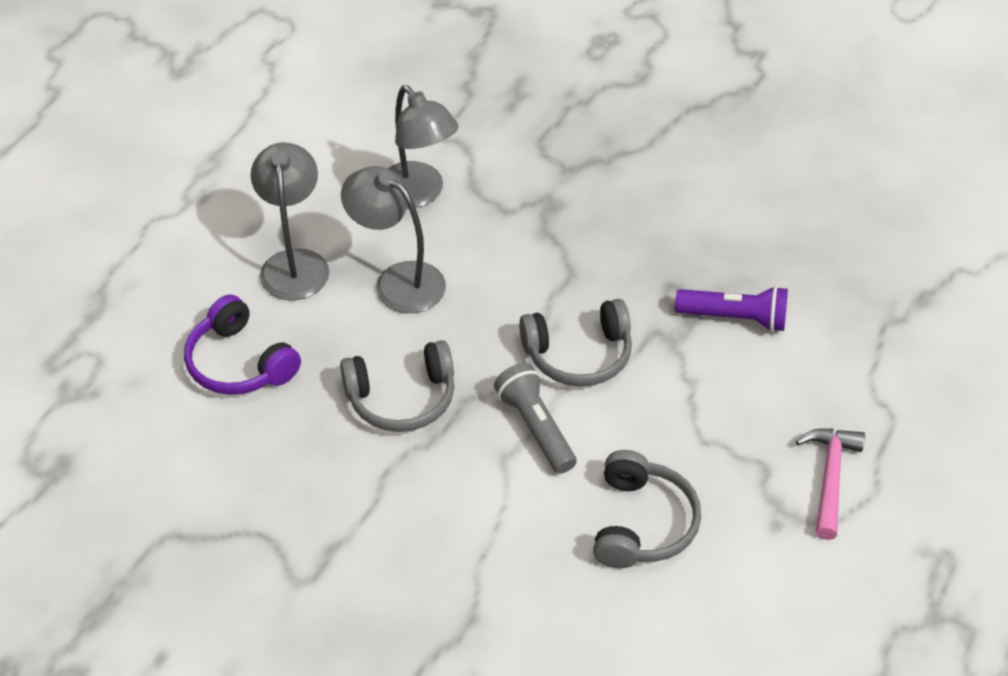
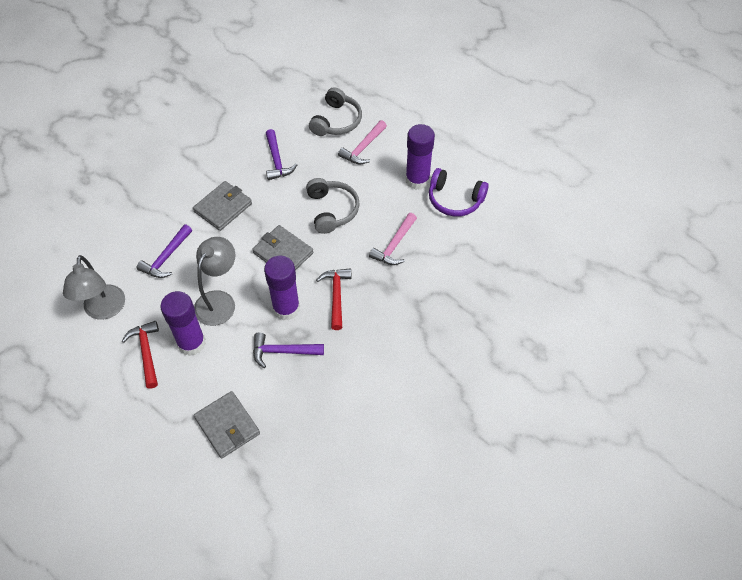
grey flashlight: 1 -> 0
grey headphones: 3 -> 2
grey lamp: 3 -> 2
grey wallet: 0 -> 3
pink hammer: 1 -> 2
purple flashlight: 1 -> 0
purple glue stick: 0 -> 3
purple hammer: 0 -> 3
red hammer: 0 -> 2

